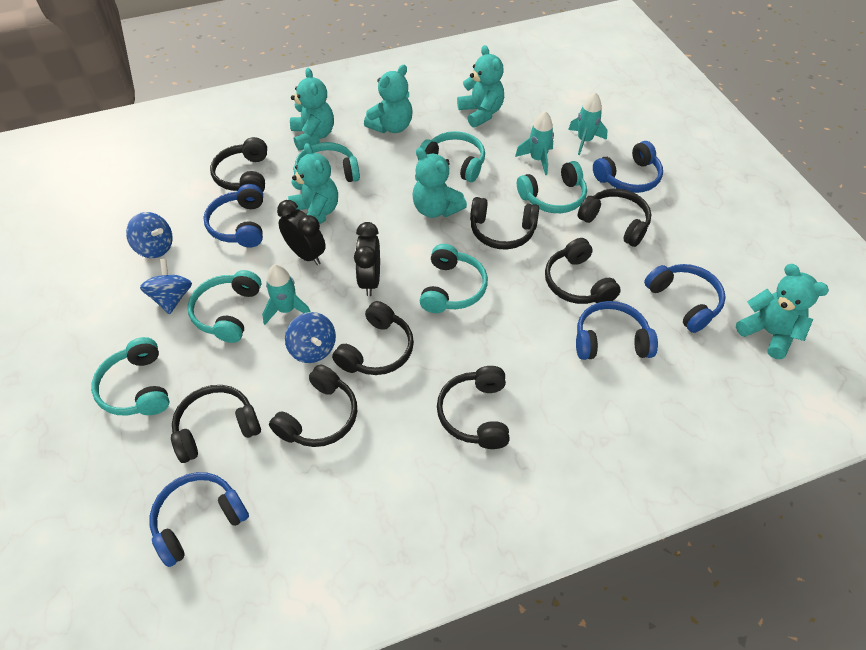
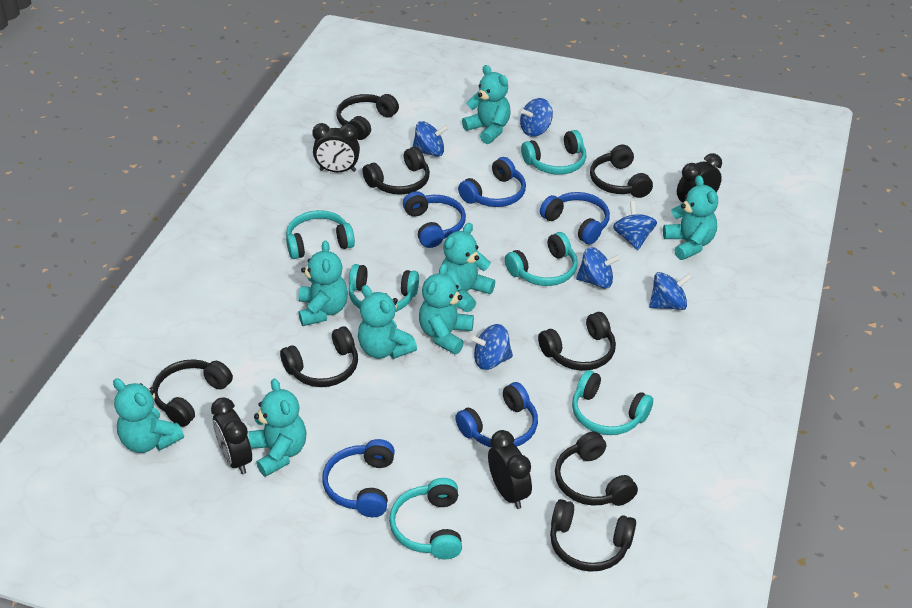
black clock: 2 -> 4
blue spinning top: 3 -> 6
turquoise rocket: 3 -> 0
turquoise teddy bear: 6 -> 8

